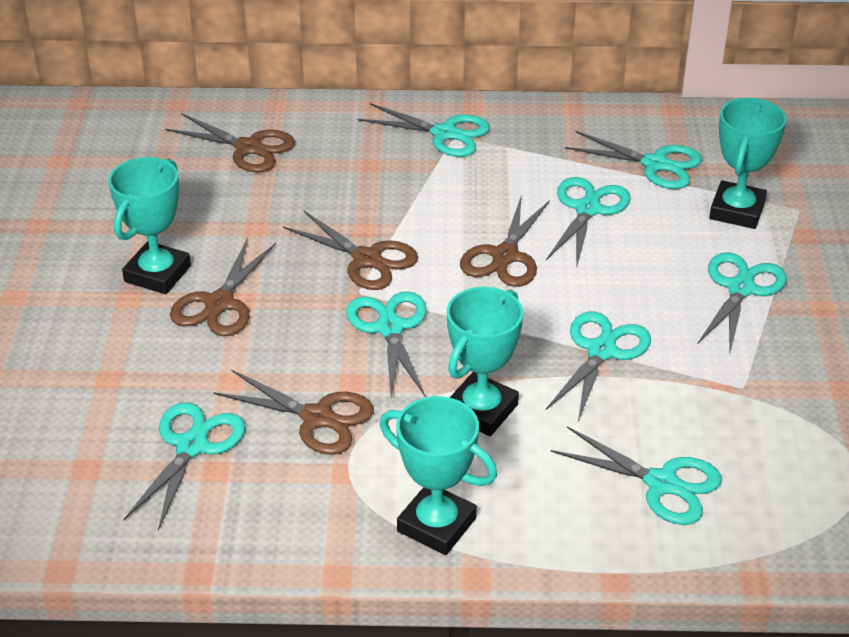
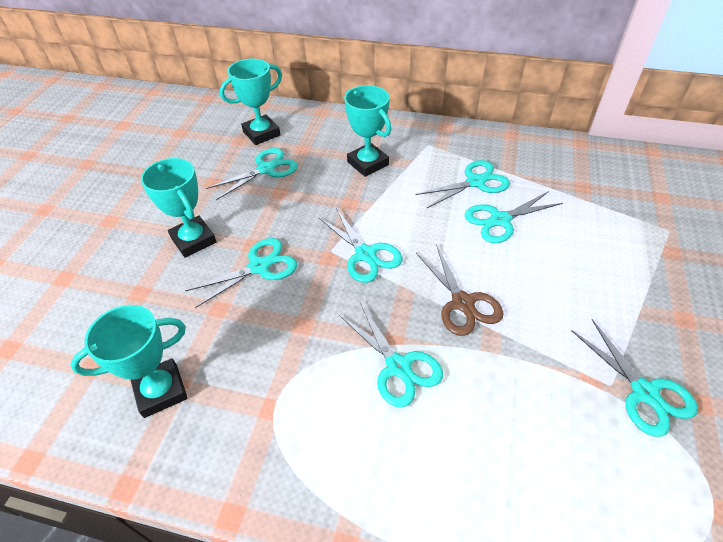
brown scissors: 5 -> 1
turquoise scissors: 8 -> 7

